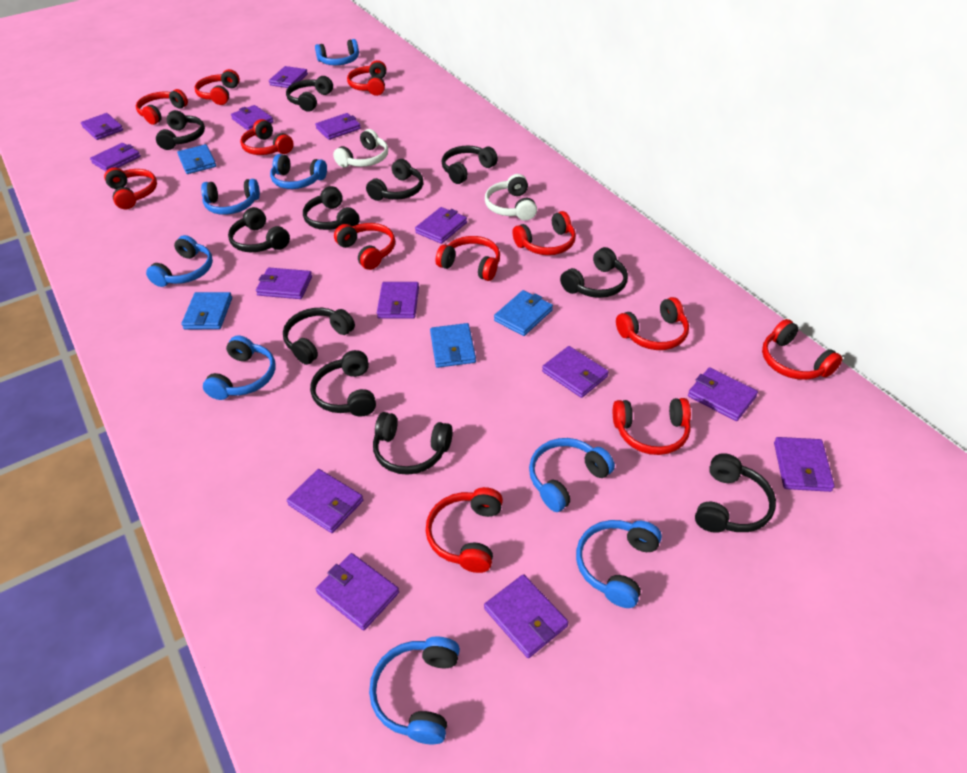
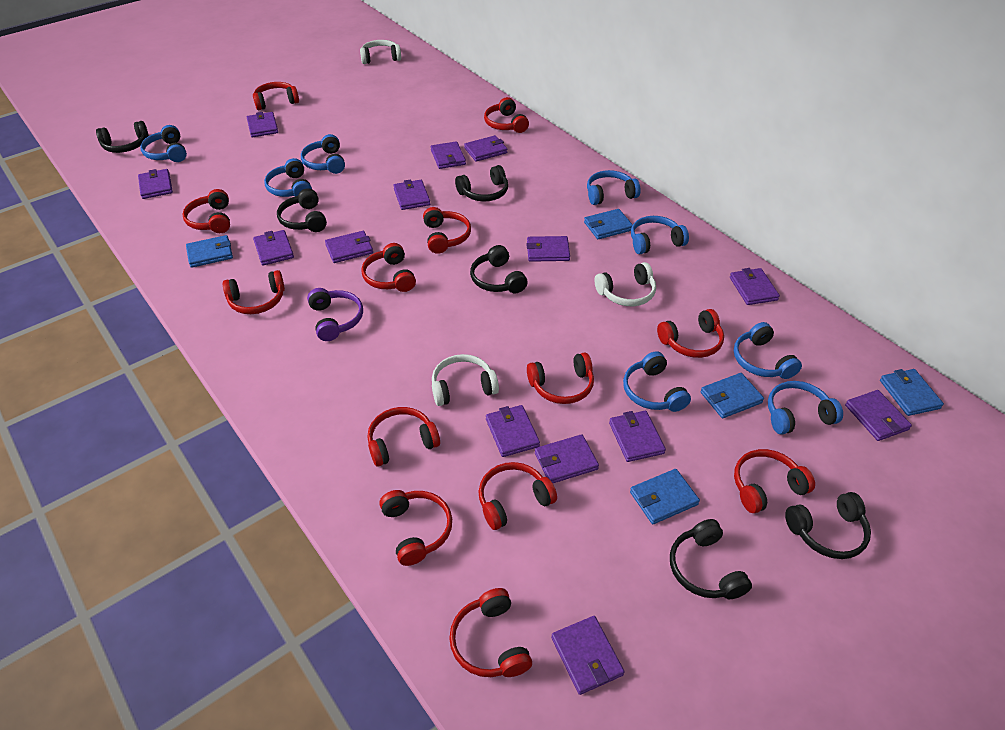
black headphones: 11 -> 6
blue wallet: 4 -> 5
purple headphones: 0 -> 1
red headphones: 12 -> 13
white headphones: 2 -> 3

